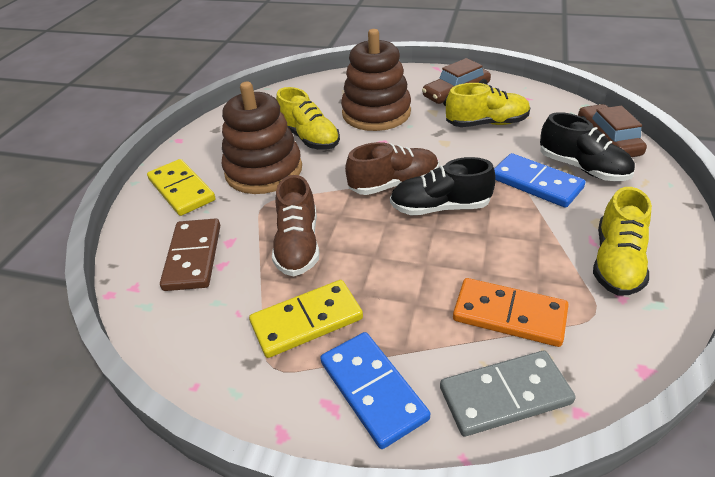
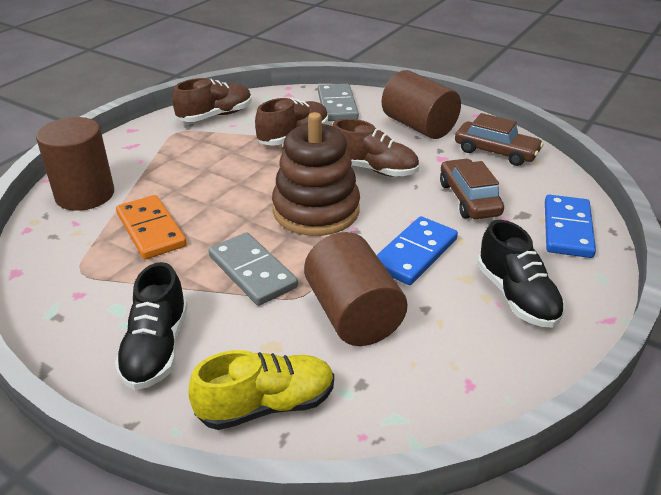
brown cylinder: 0 -> 3
brown domino: 1 -> 0
brown shoe: 2 -> 3
brown stacking toy: 2 -> 1
grey domino: 1 -> 2
yellow domino: 2 -> 0
yellow shoe: 3 -> 1

